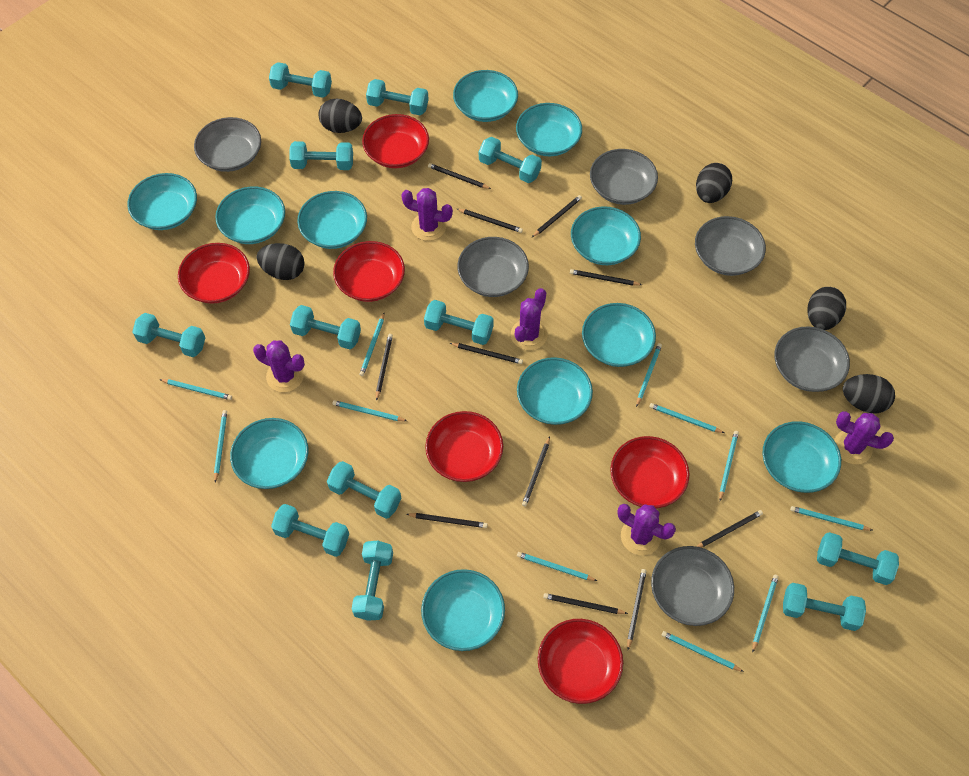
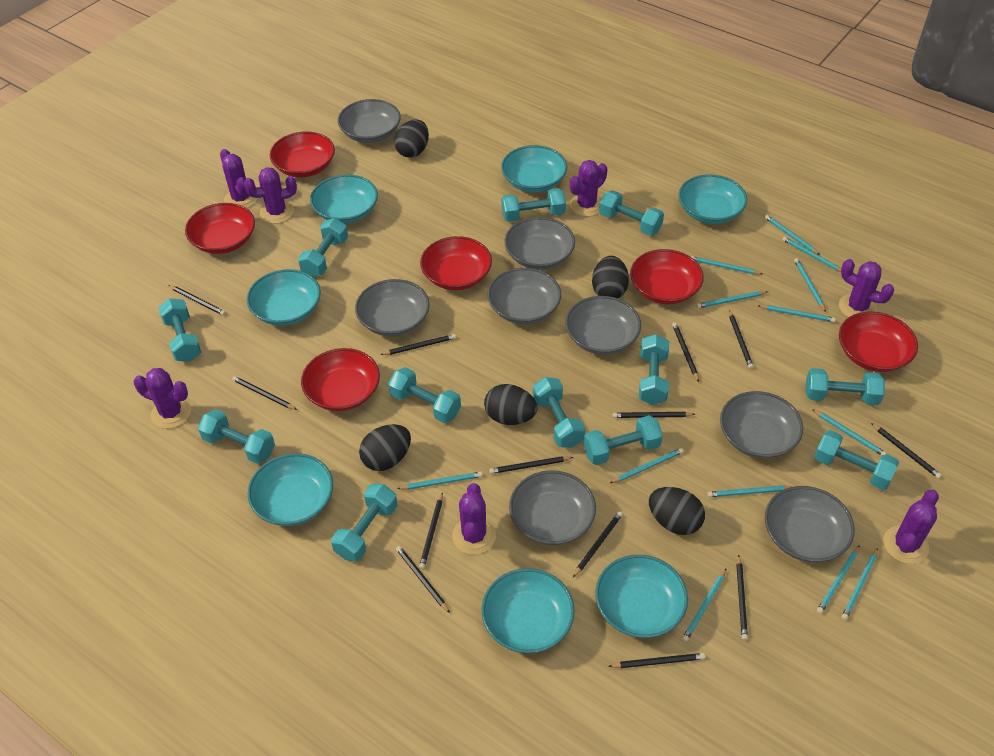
black pencil: 11 -> 13
grey bowl: 6 -> 8
purple cactus: 5 -> 7
turquoise bowl: 11 -> 7
turquoise pencil: 11 -> 13

